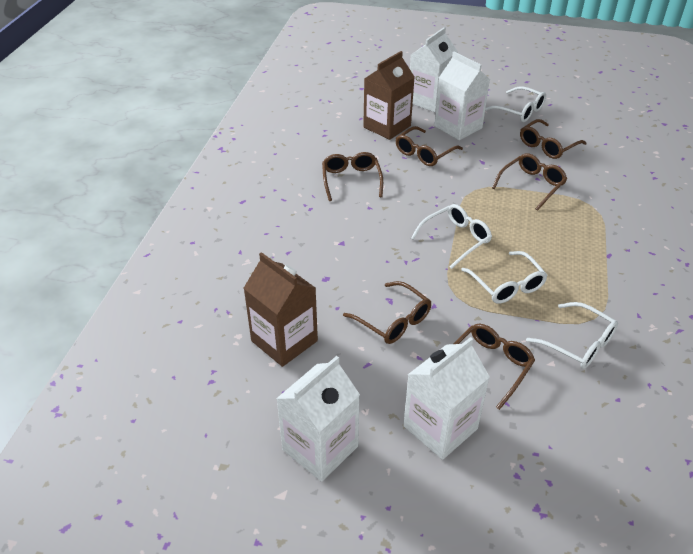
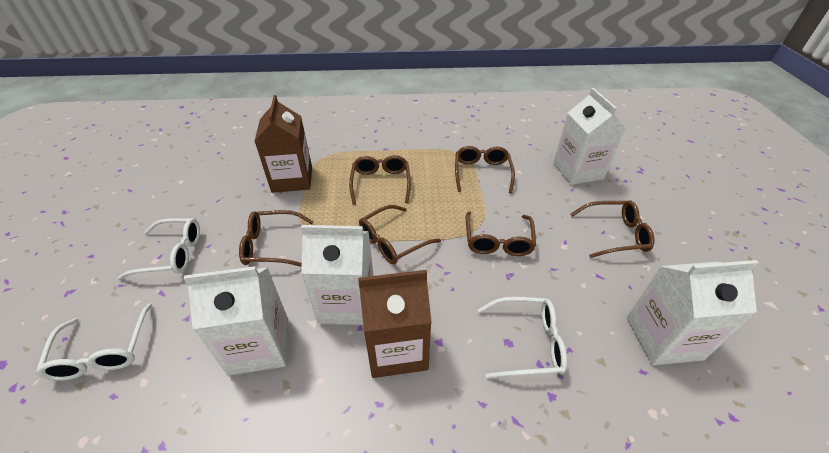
white glasses: 4 -> 3

